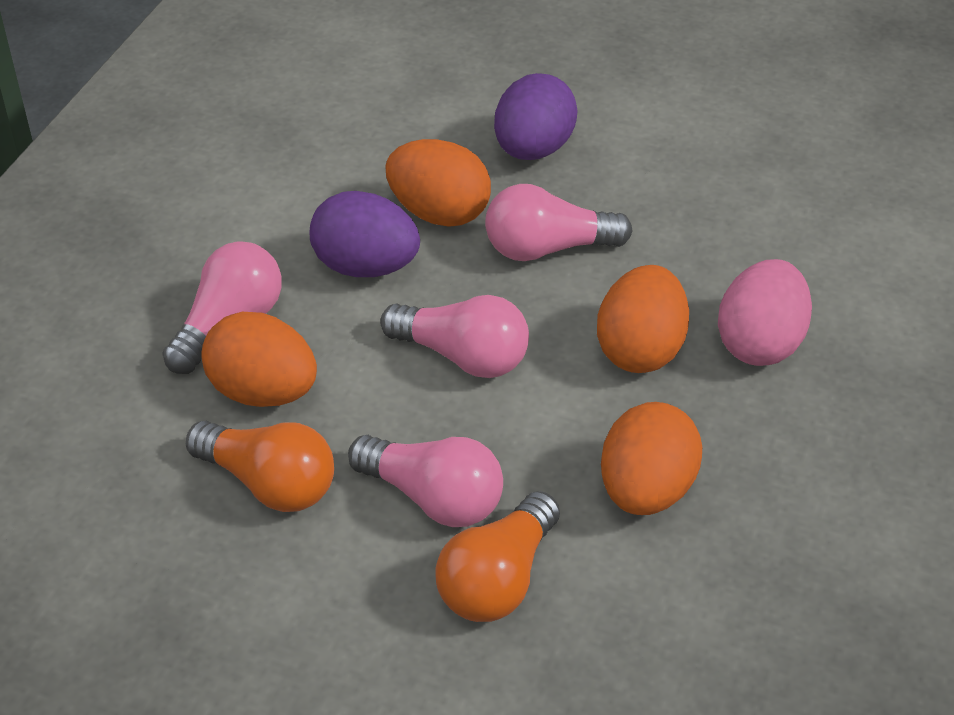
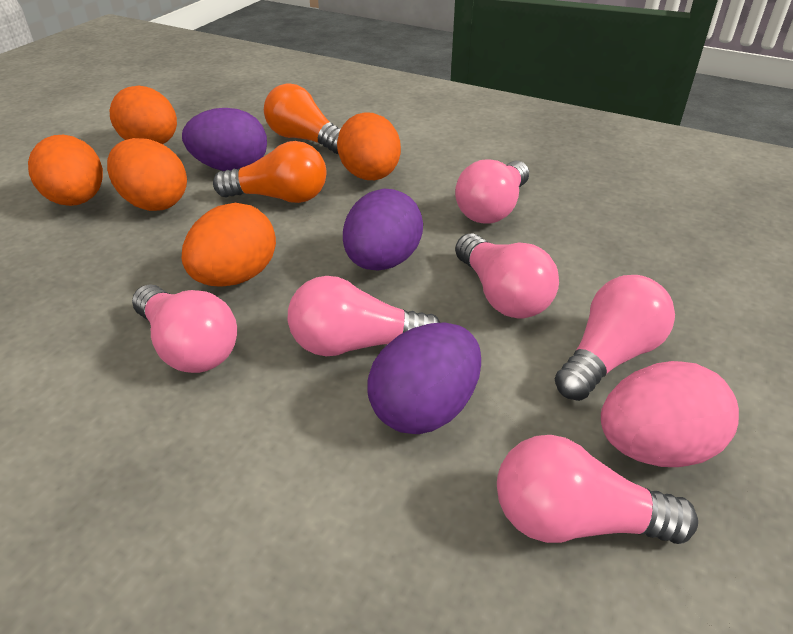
orange egg: 4 -> 5
pink light bulb: 4 -> 6
purple egg: 2 -> 3

